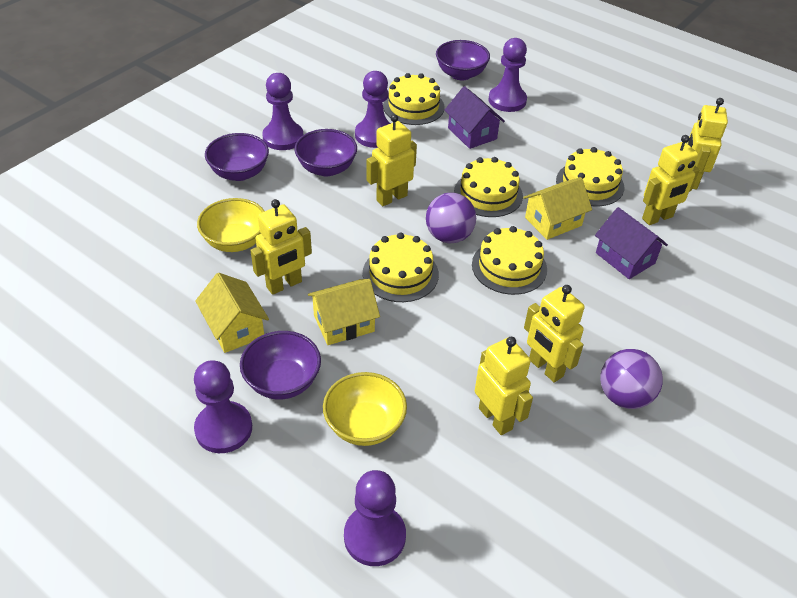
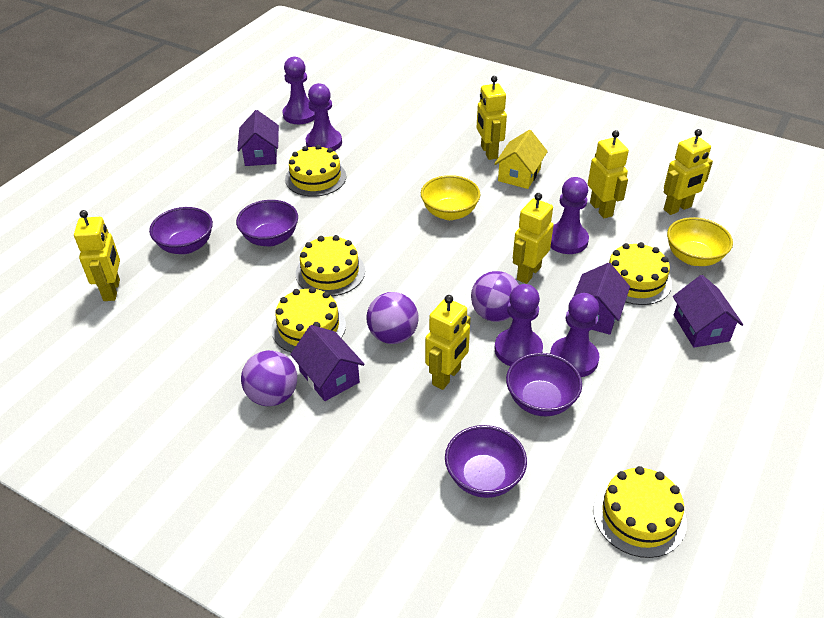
purple ball: 2 -> 3
purple house: 2 -> 4
yellow house: 3 -> 1

